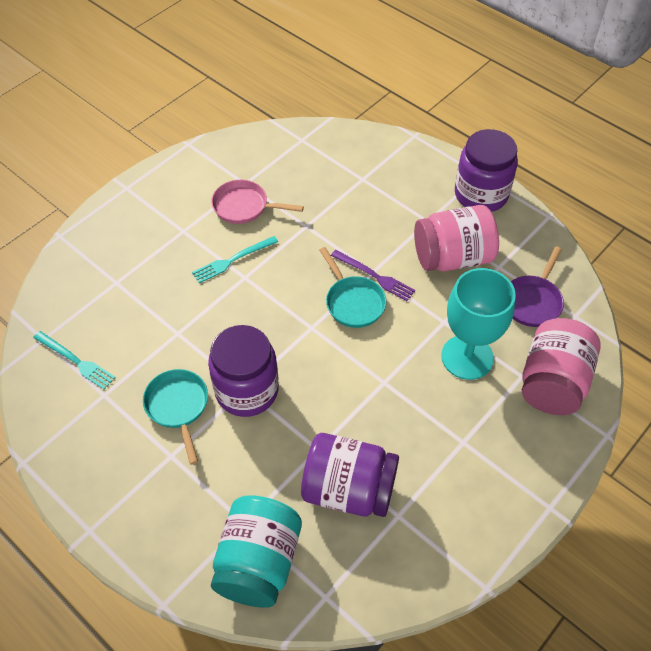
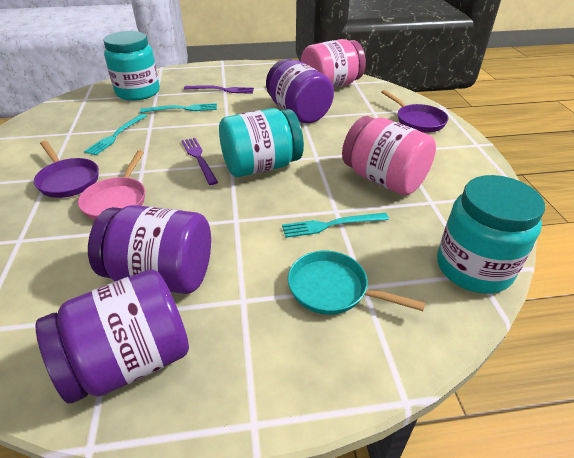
purple fork: 1 -> 2
purple pan: 1 -> 2
turquoise fork: 2 -> 3
turquoise goblet: 1 -> 0
turquoise jar: 1 -> 3
turquoise pan: 2 -> 1

